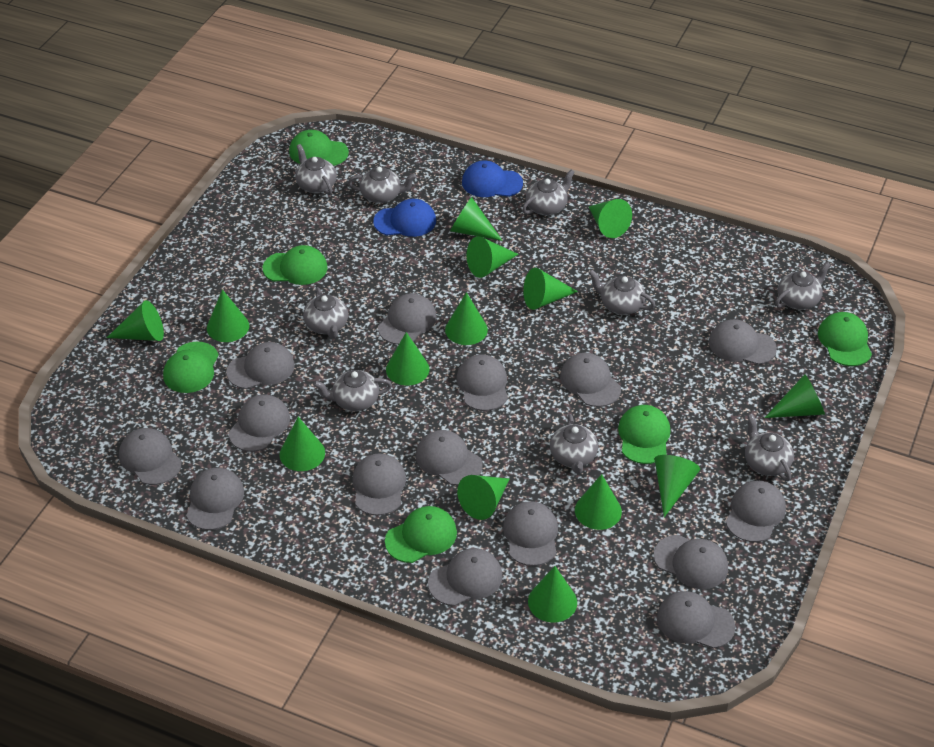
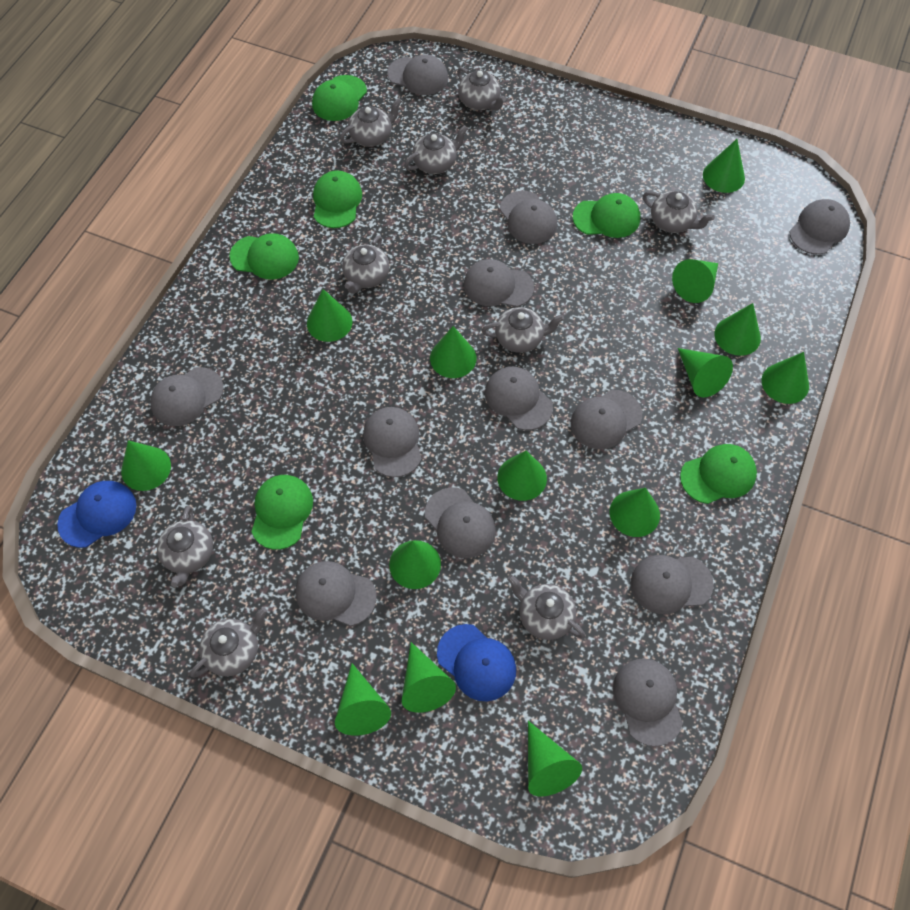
grey cap: 15 -> 12

